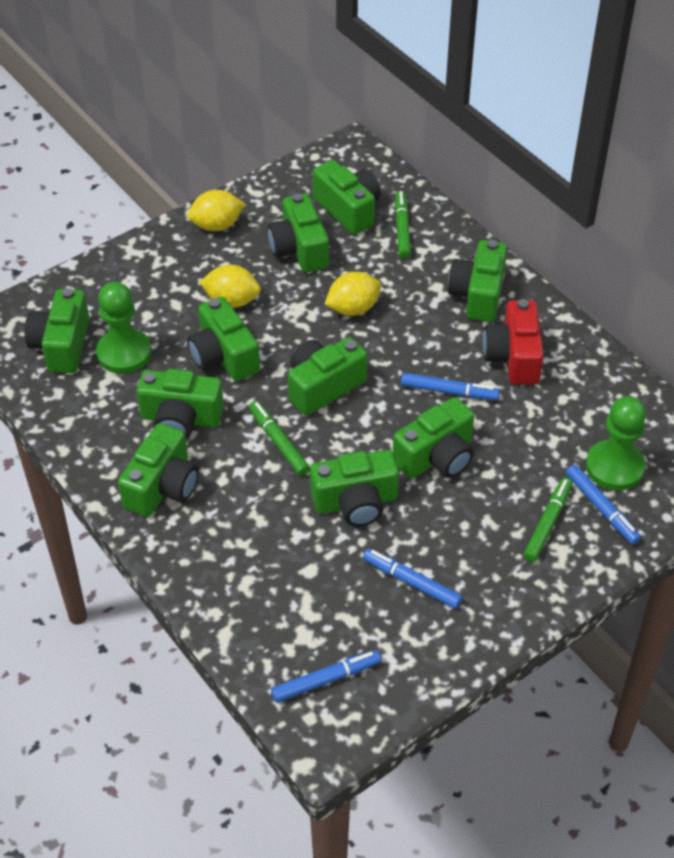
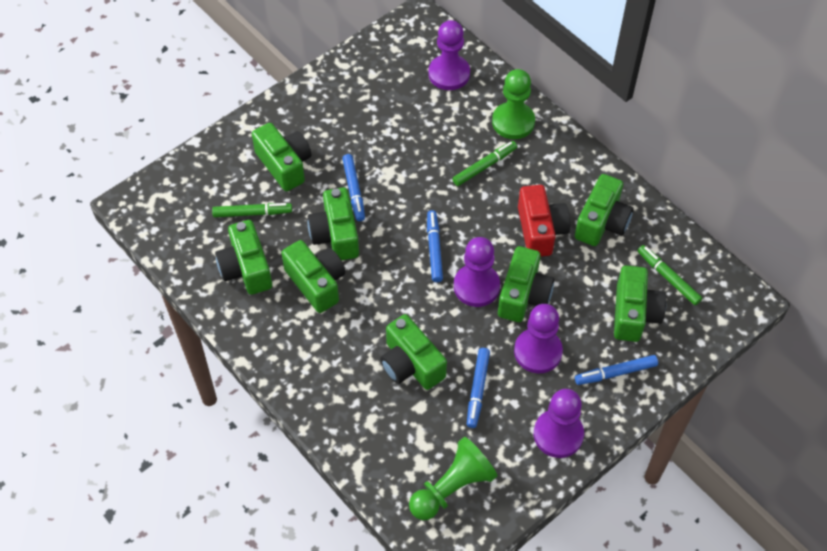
green camera: 10 -> 8
purple pawn: 0 -> 4
yellow lemon: 3 -> 0

